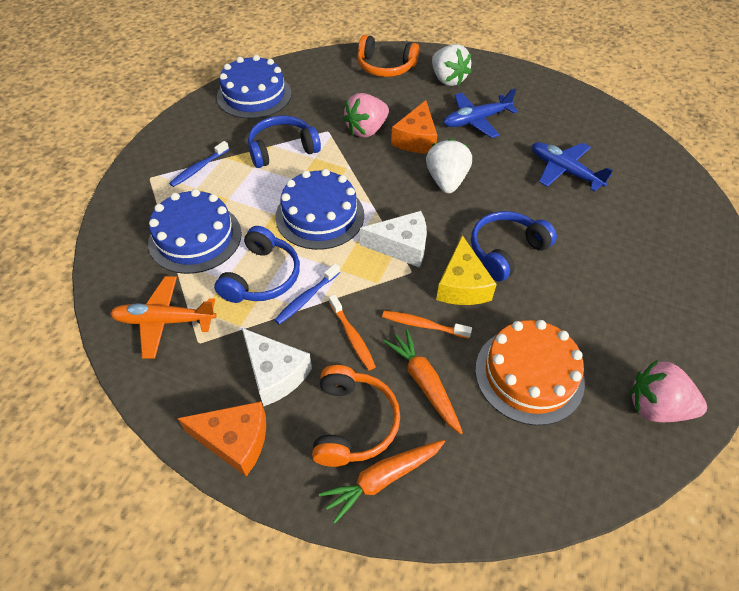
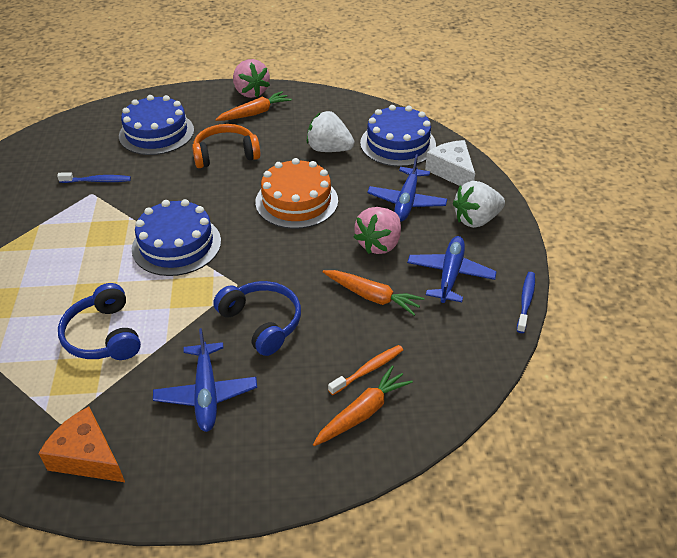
blue headphones: 3 -> 2
blue plane: 2 -> 3
orange carrot: 2 -> 3
orange cheese: 2 -> 1
orange headphones: 2 -> 1
orange plane: 1 -> 0
orange toothbrush: 2 -> 1
white cheese: 2 -> 1
yellow cheese: 1 -> 0

